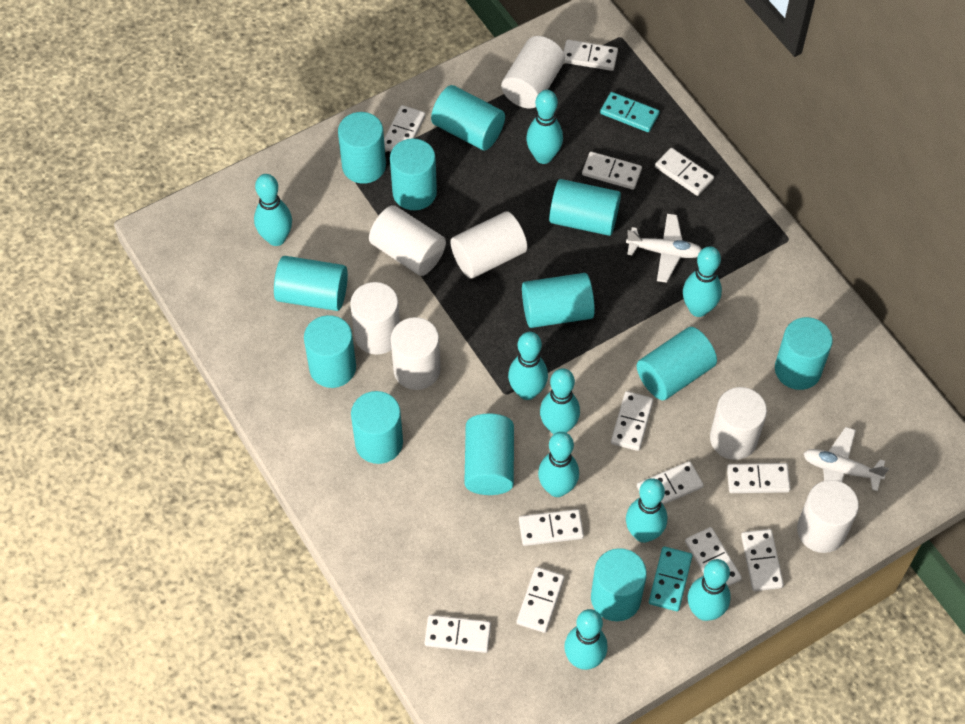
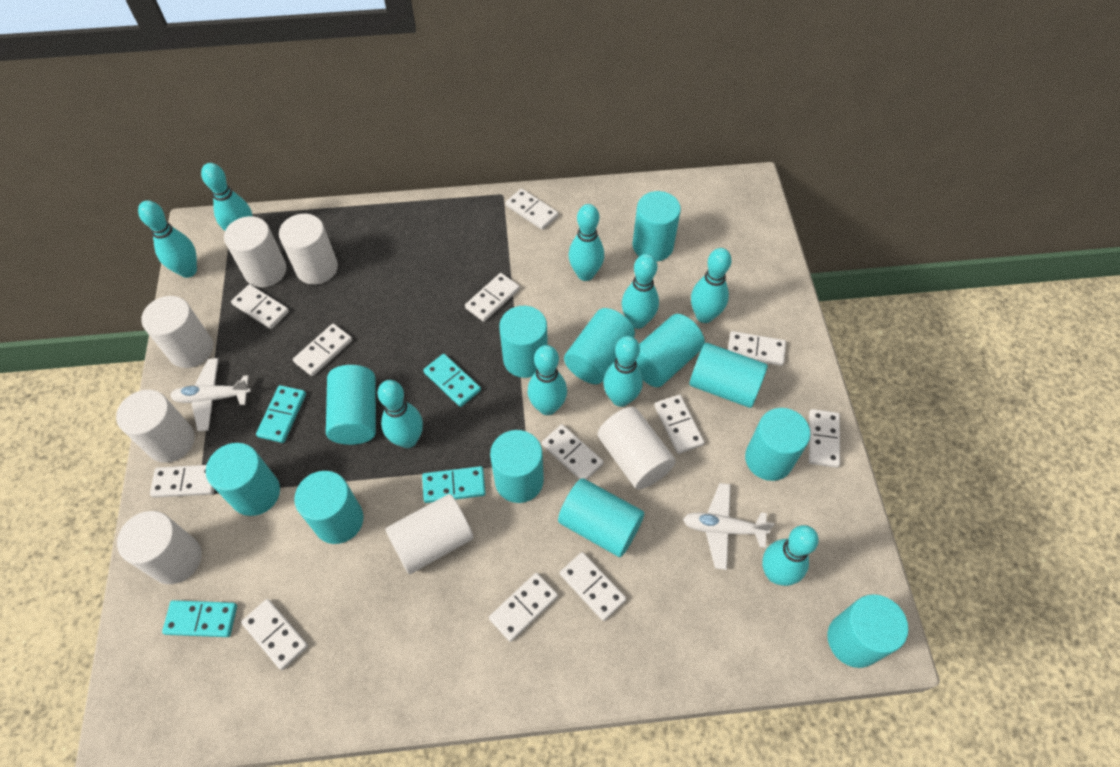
turquoise domino: 2 -> 4

